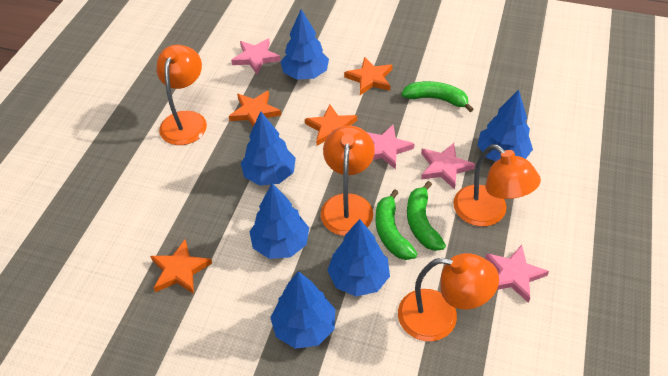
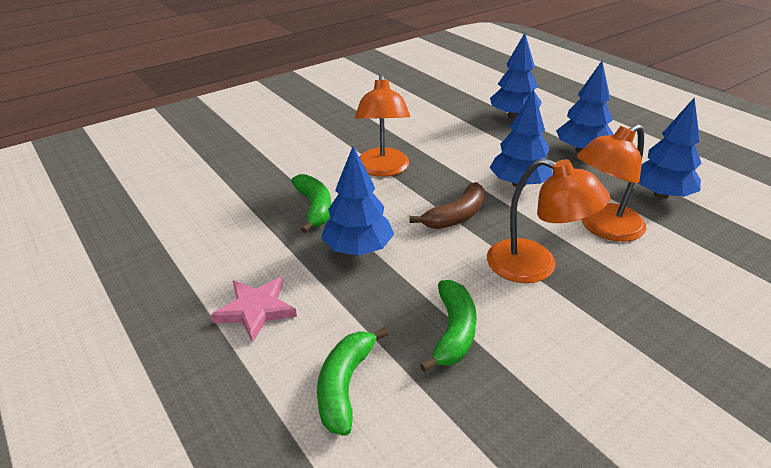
blue tree: 6 -> 5
brown banana: 0 -> 1
orange lamp: 4 -> 3
orange star: 4 -> 0
pink star: 4 -> 1

